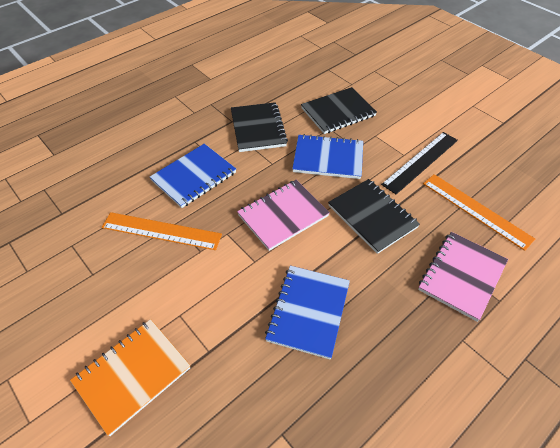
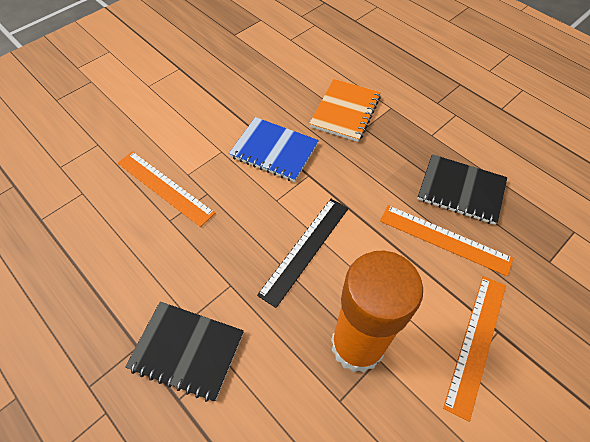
black notebook: 3 -> 2
blue notebook: 3 -> 1
orange glue stick: 0 -> 1
orange ruler: 2 -> 3
pink notebook: 2 -> 0

